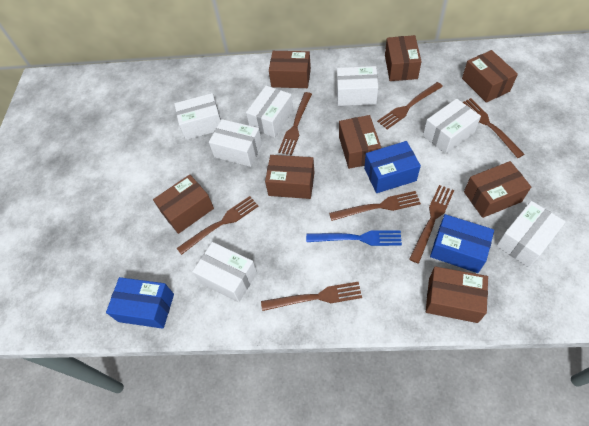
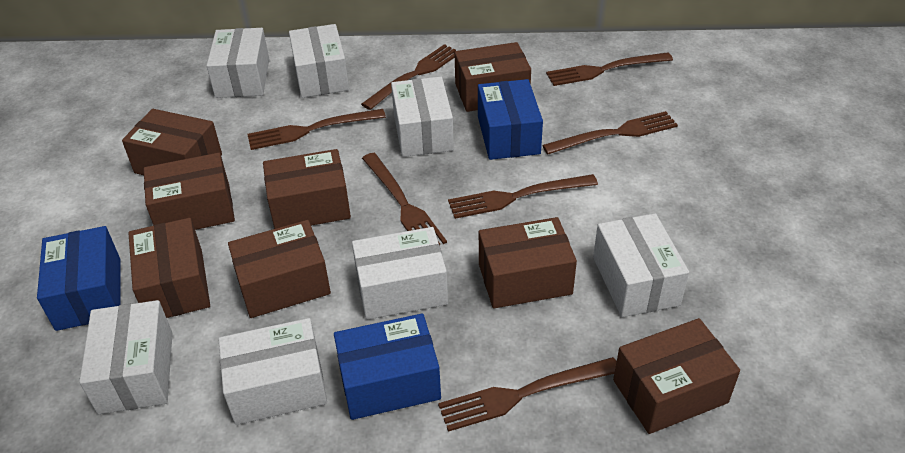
blue fork: 1 -> 0

